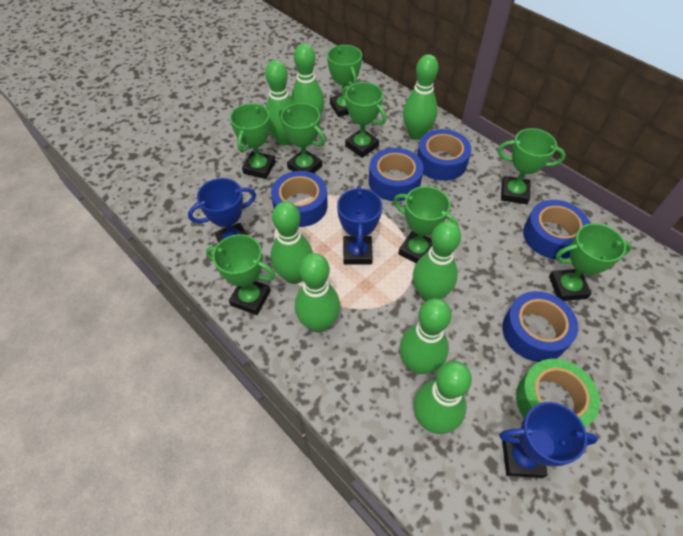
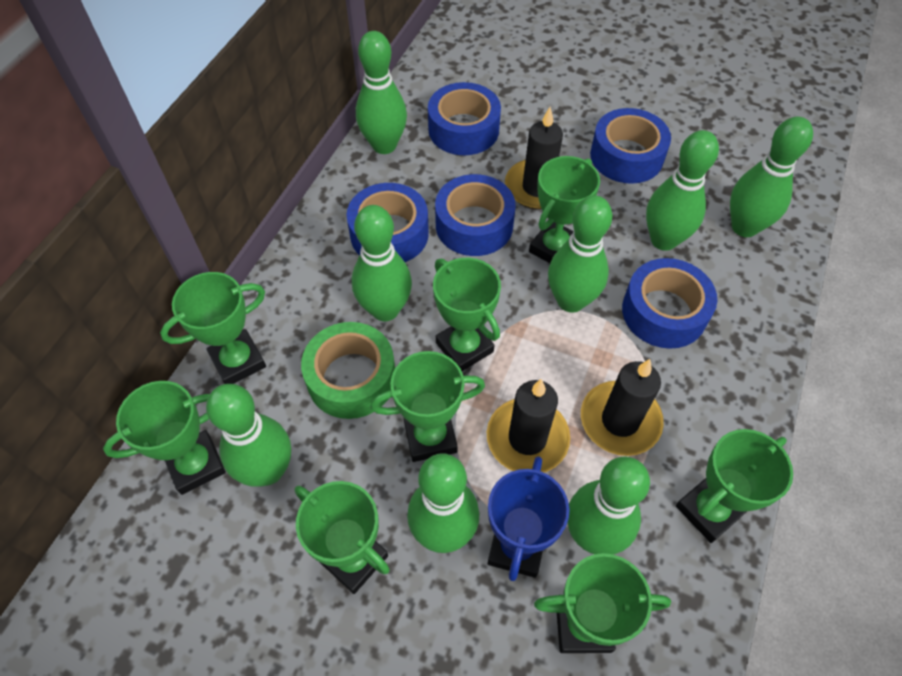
black candle: 0 -> 3
blue trophy: 3 -> 1

